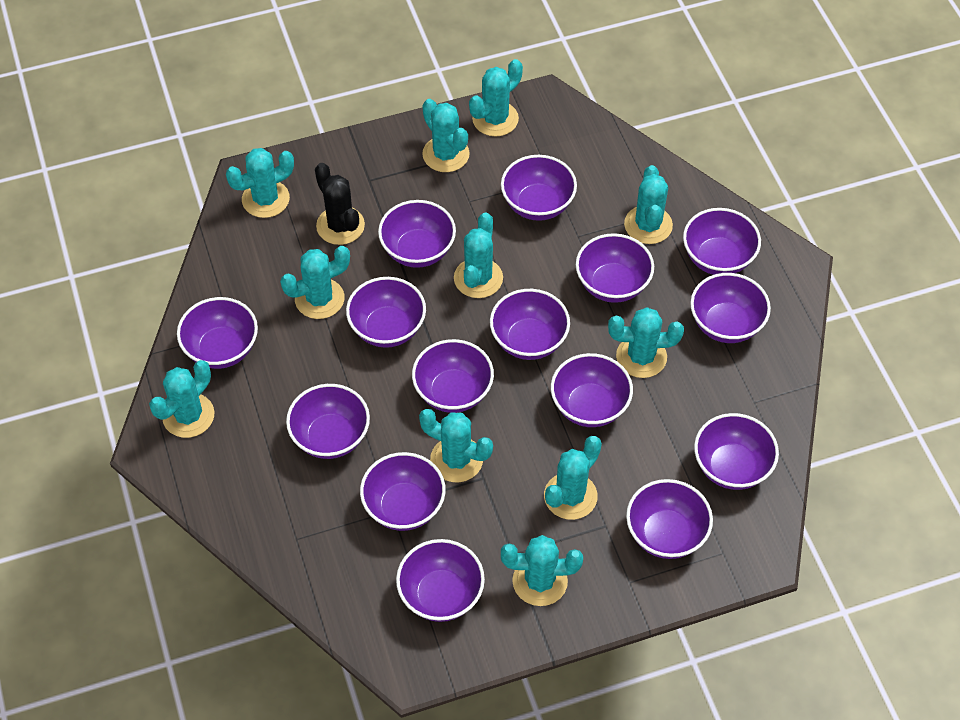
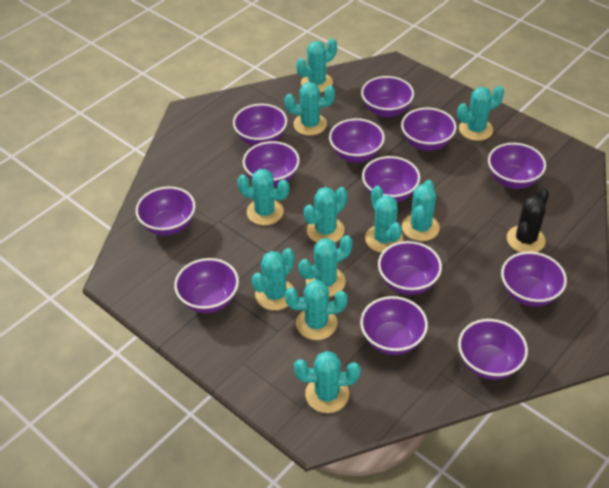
purple bowl: 15 -> 13

